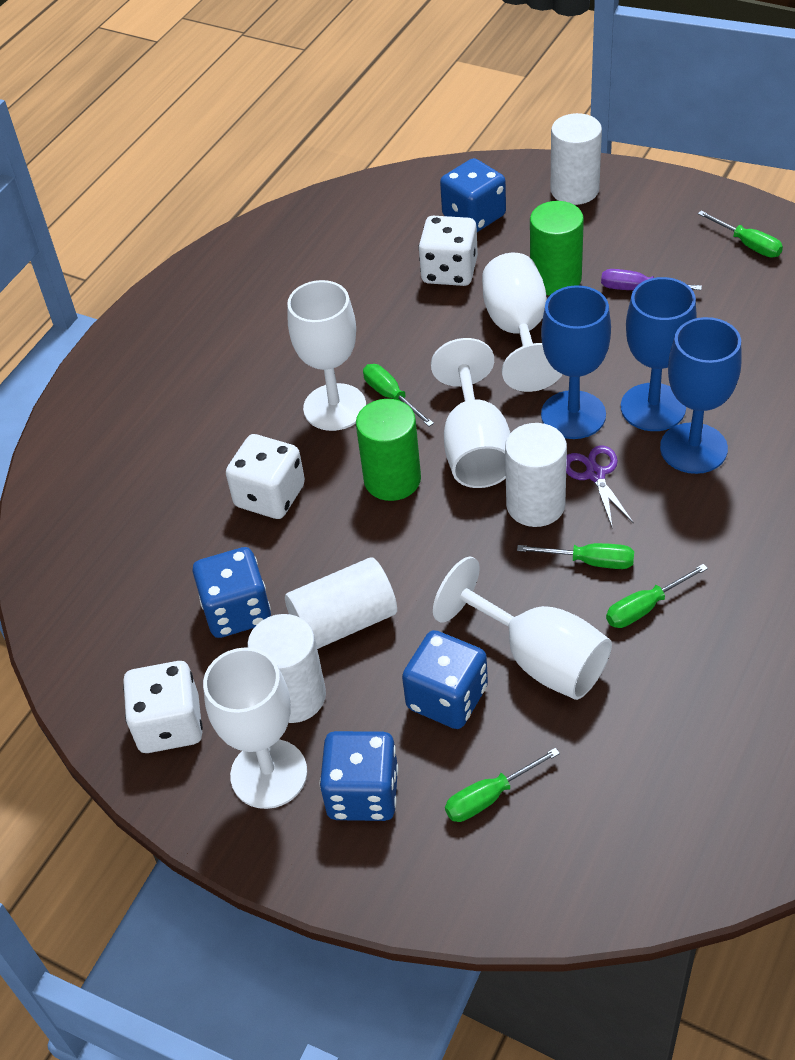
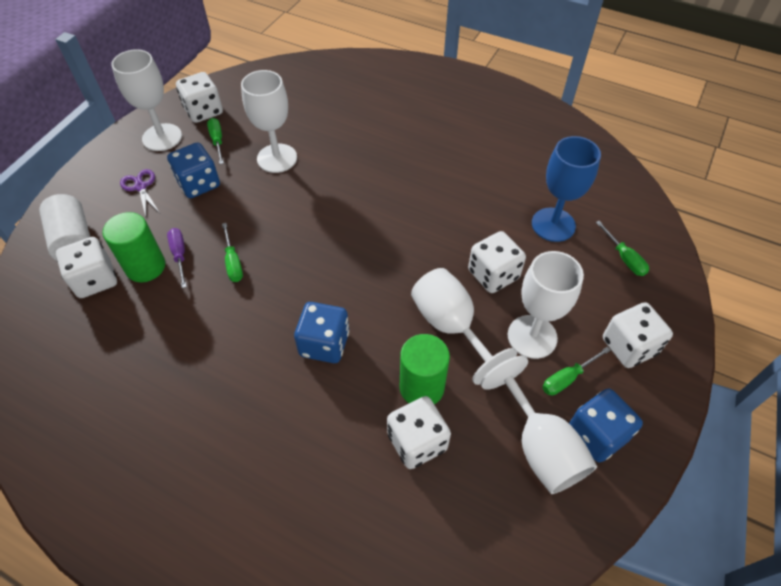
blue dice: 4 -> 3
blue goblet: 3 -> 1
green screwdriver: 5 -> 4
white cylinder: 4 -> 1
white dice: 3 -> 5

